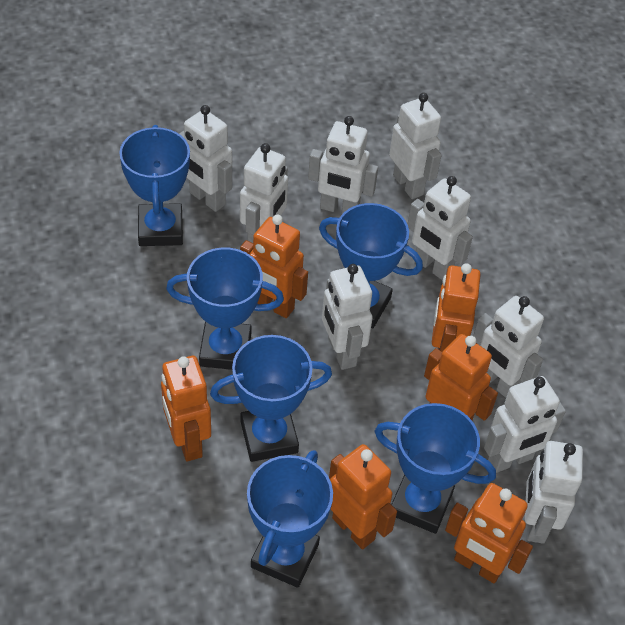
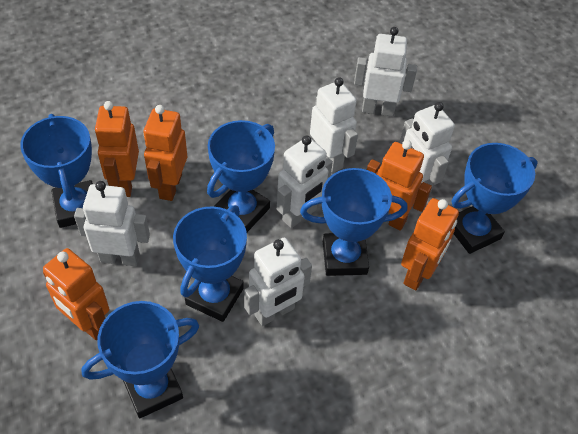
orange robot: 6 -> 5
white robot: 9 -> 6

